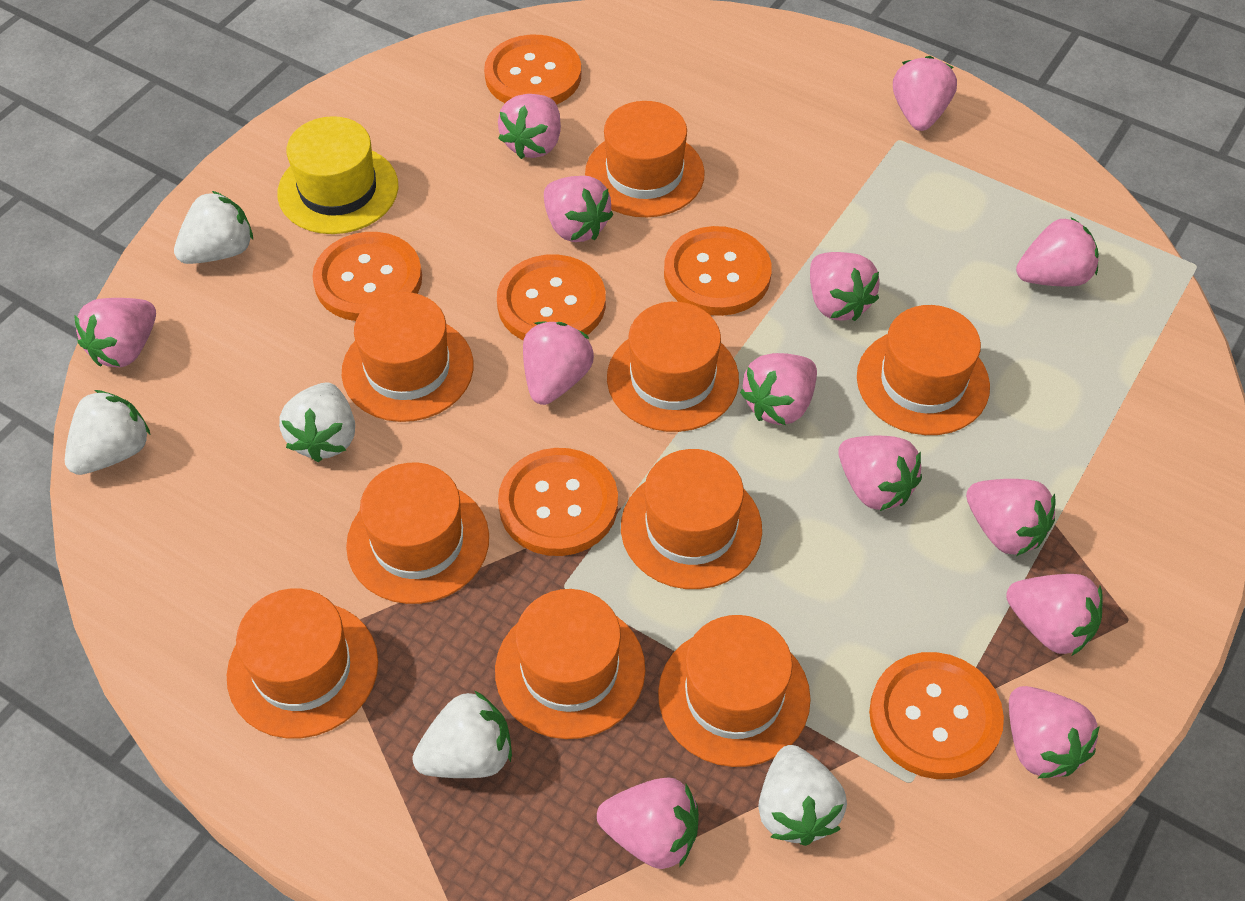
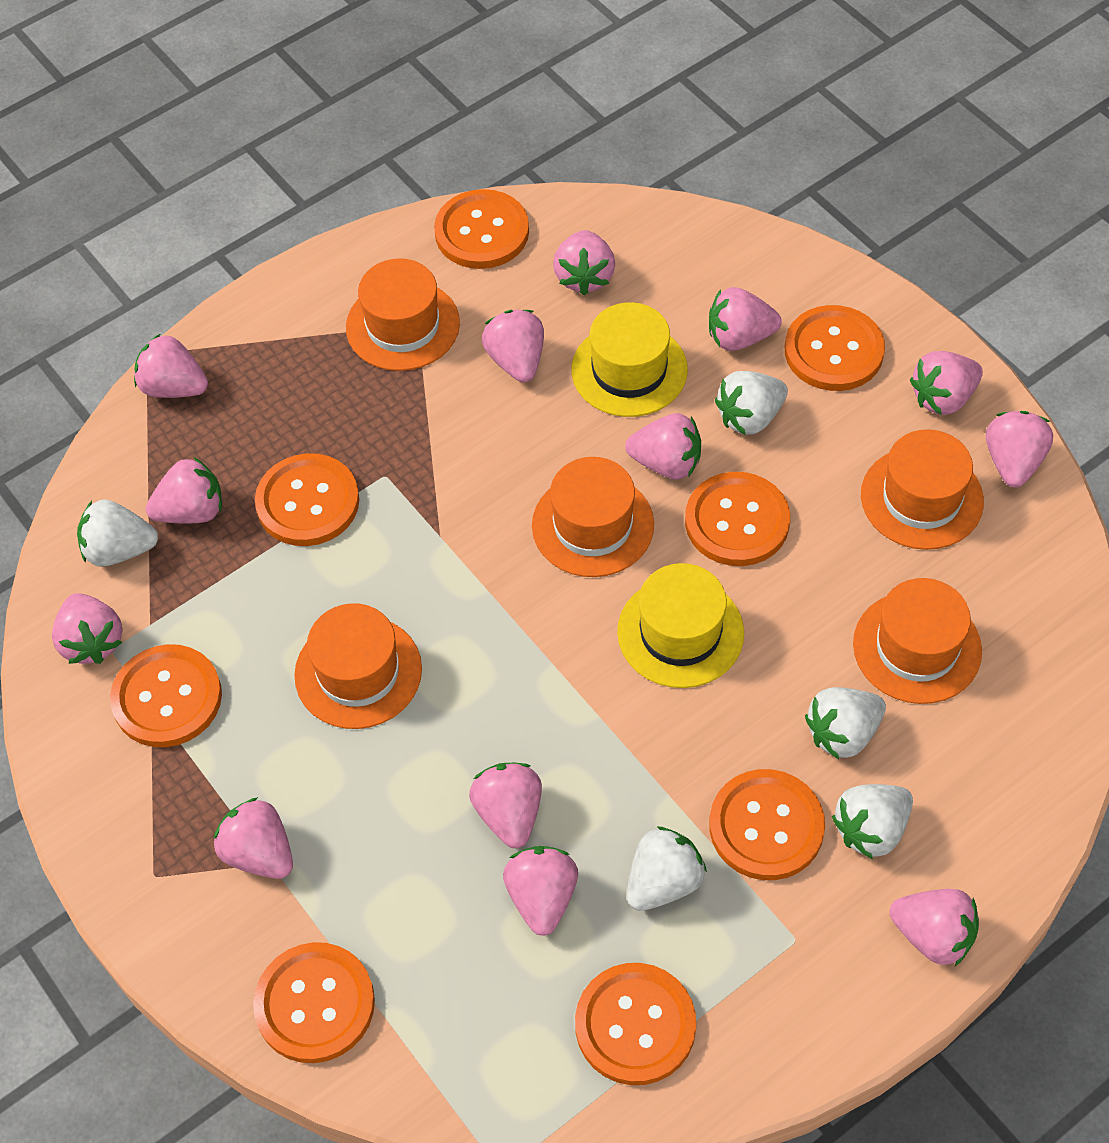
orange button: 6 -> 8
orange hat: 9 -> 5
yellow hat: 1 -> 2

